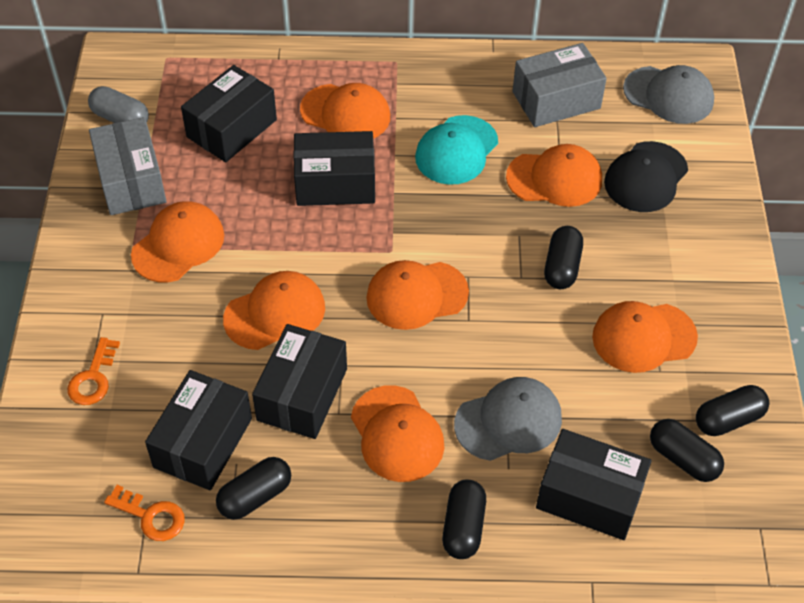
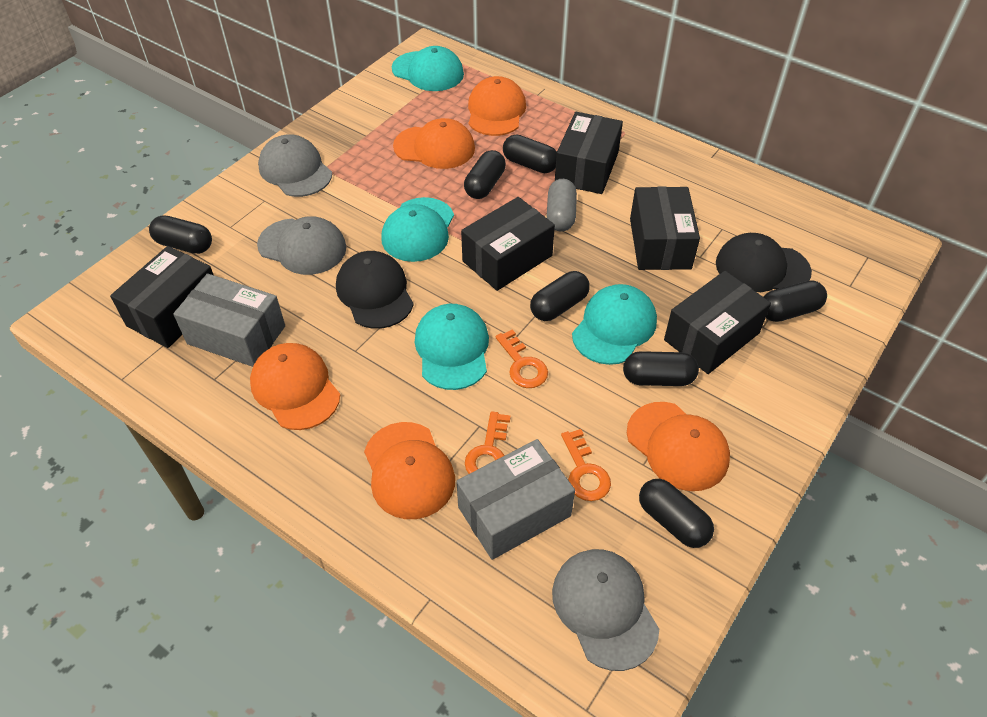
black cap: 1 -> 2
black capsule: 5 -> 7
grey cap: 2 -> 3
orange cap: 7 -> 5
orange key: 2 -> 3
turquoise cap: 1 -> 4

